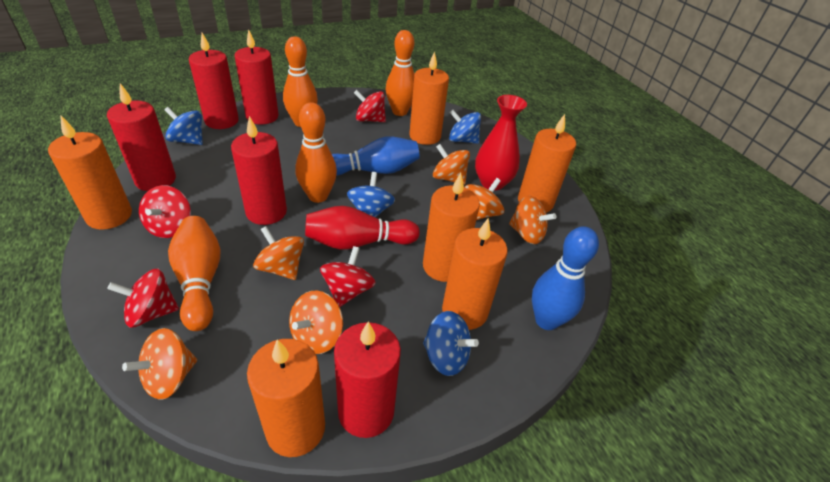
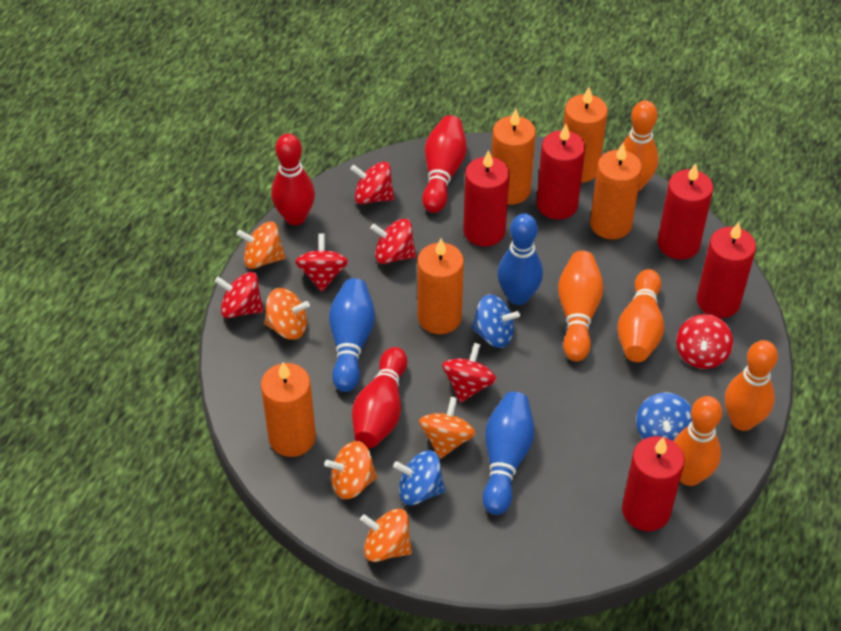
blue bowling pin: 2 -> 3
blue spinning top: 4 -> 3
orange bowling pin: 4 -> 5
orange candle: 6 -> 5
orange spinning top: 6 -> 5
red bowling pin: 1 -> 3
red spinning top: 4 -> 6
red vase: 1 -> 0

